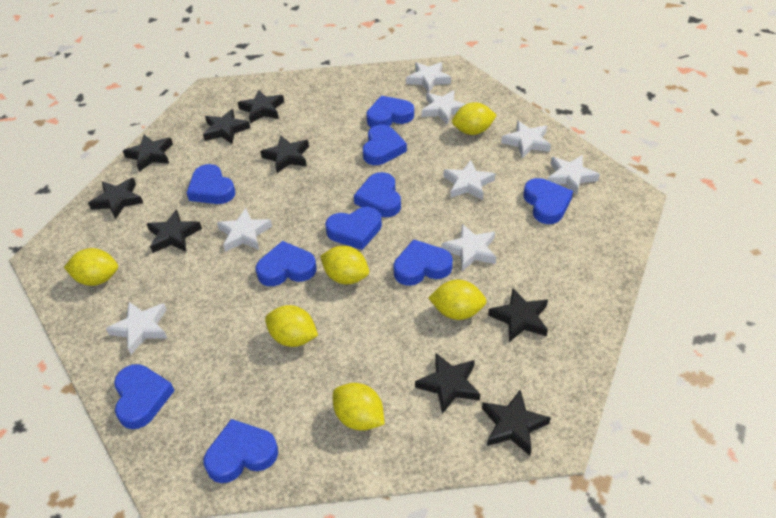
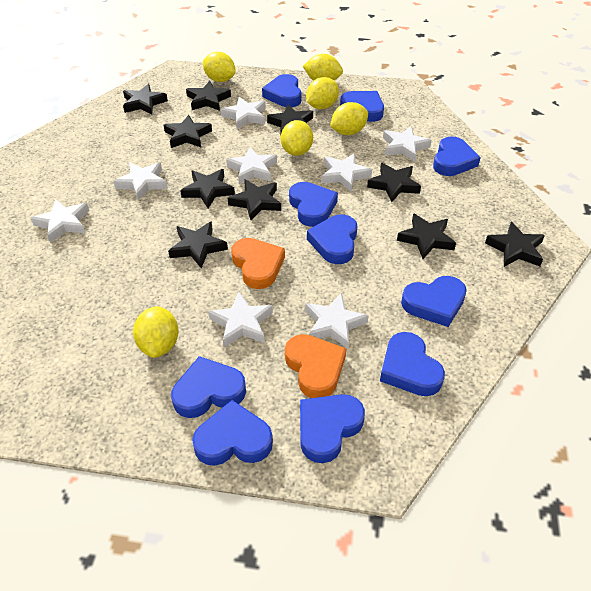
black star: 9 -> 10
orange heart: 0 -> 2

